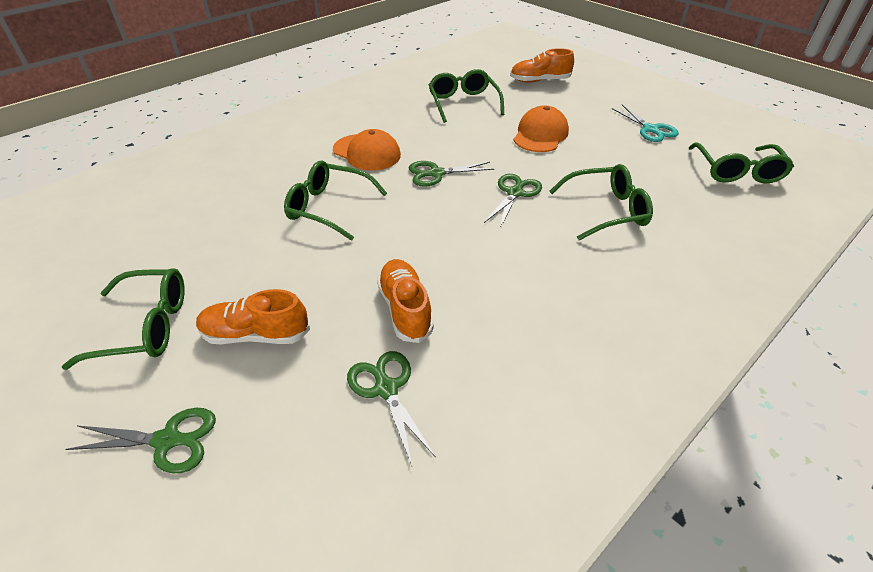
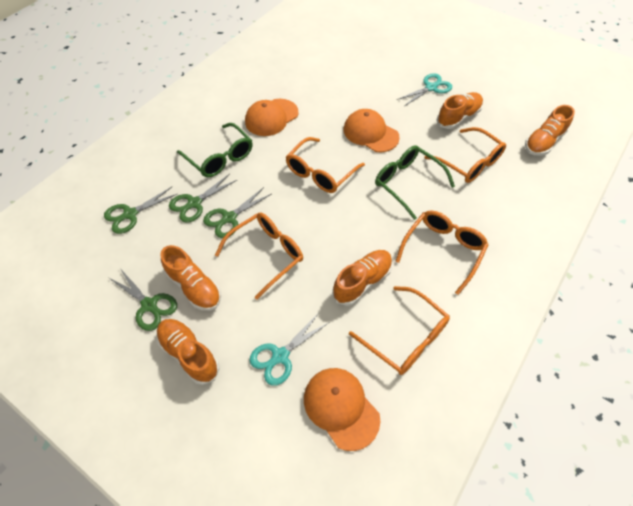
green glasses: 5 -> 2
orange cap: 2 -> 3
orange glasses: 0 -> 5
orange shoe: 3 -> 5
turquoise scissors: 1 -> 2

